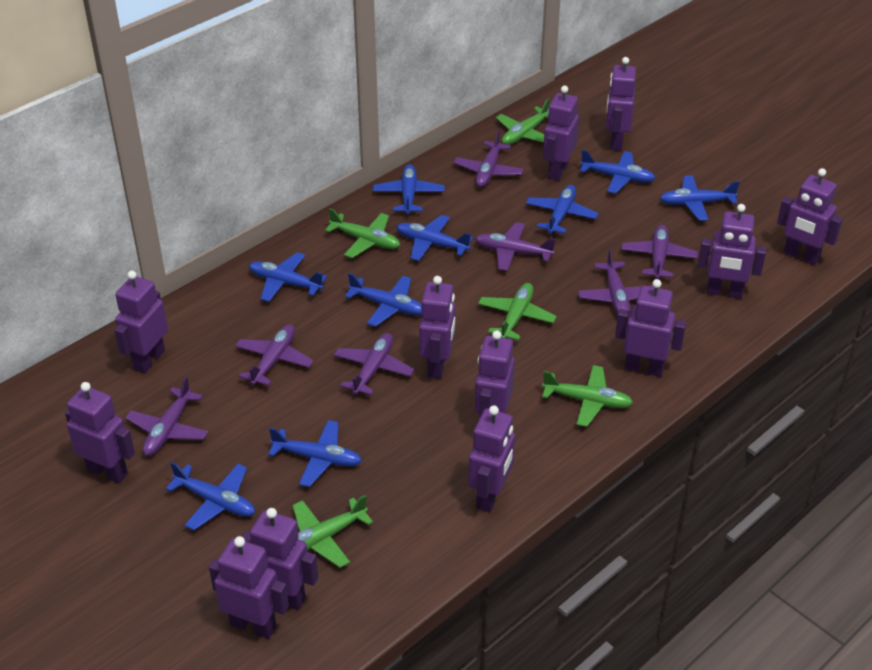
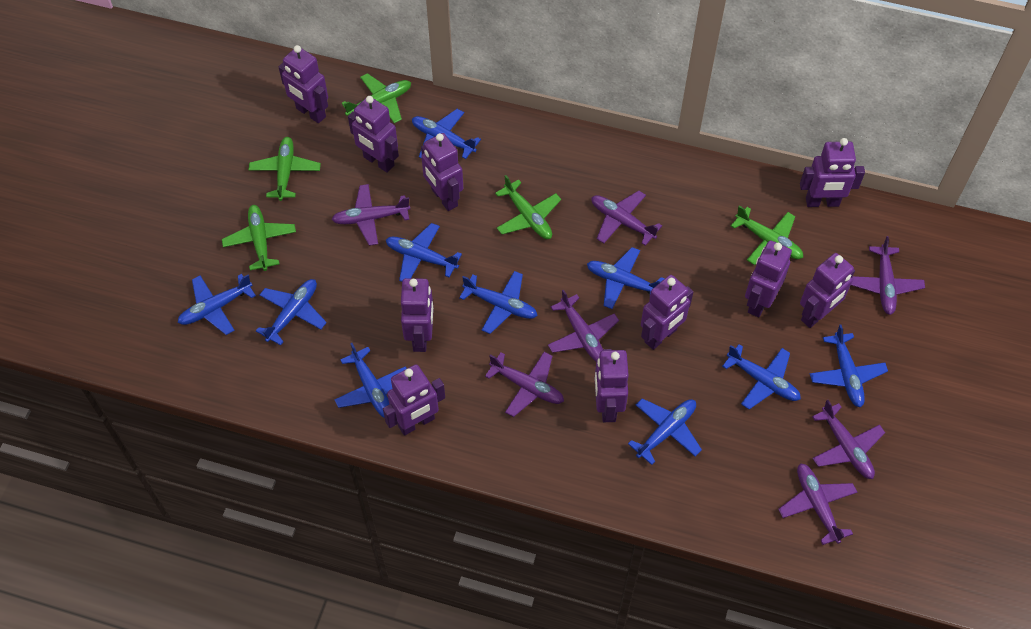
blue plane: 9 -> 10
purple robot: 12 -> 10

